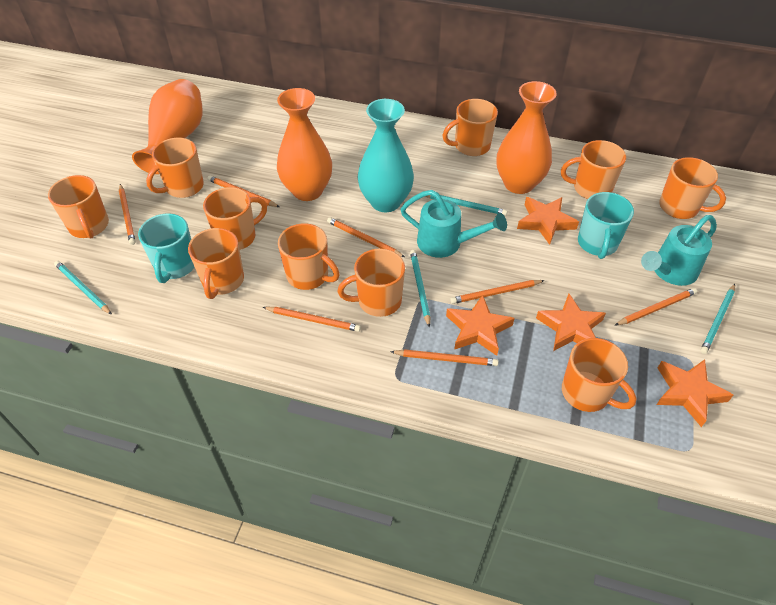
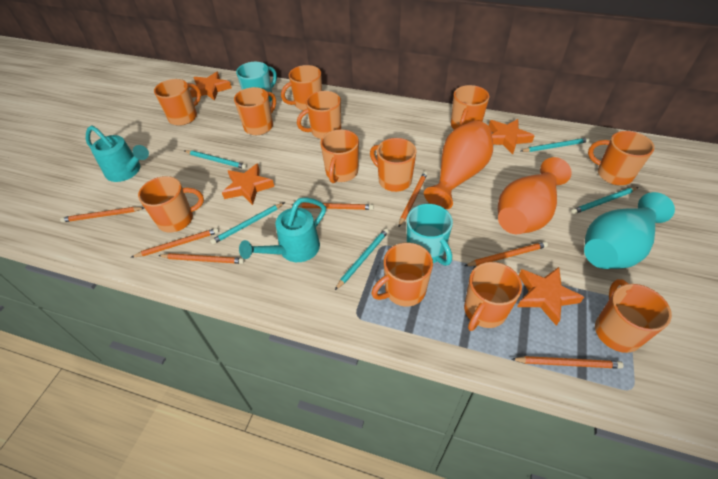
orange mug: 10 -> 12
orange vase: 3 -> 2
turquoise pencil: 4 -> 5

